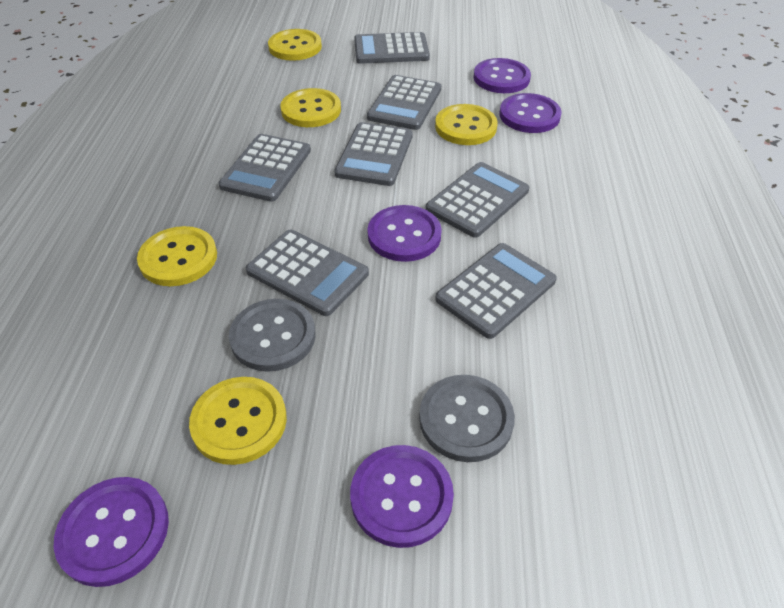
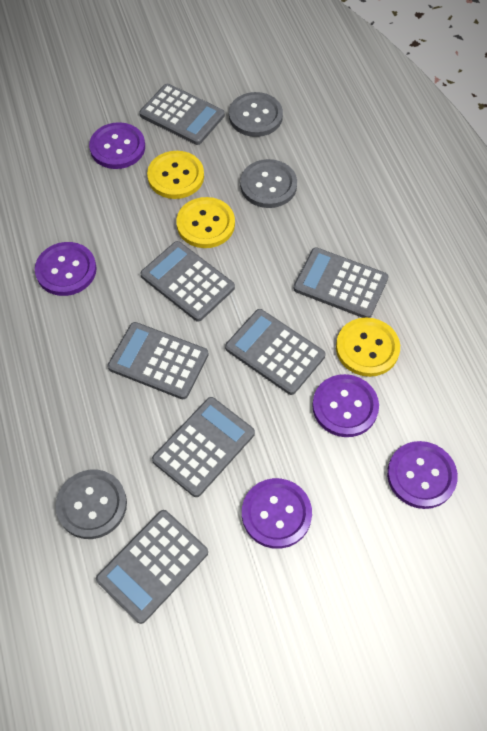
grey button: 2 -> 3
yellow button: 5 -> 3

